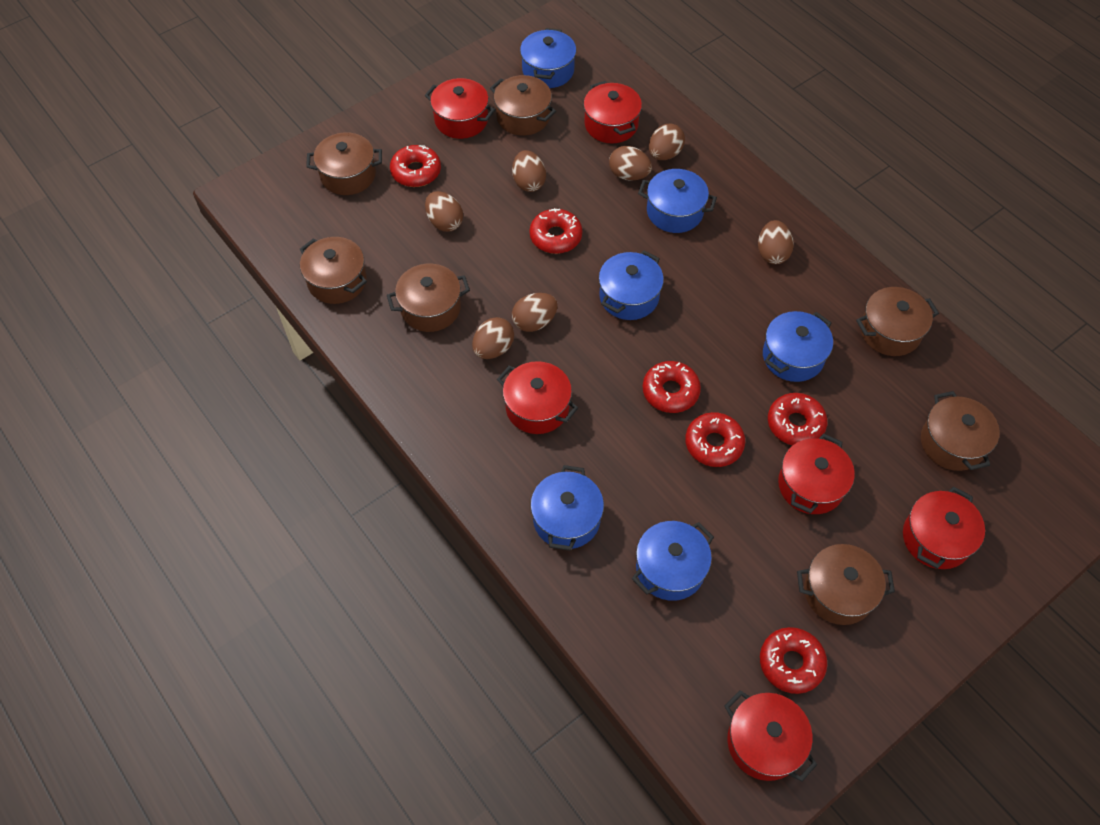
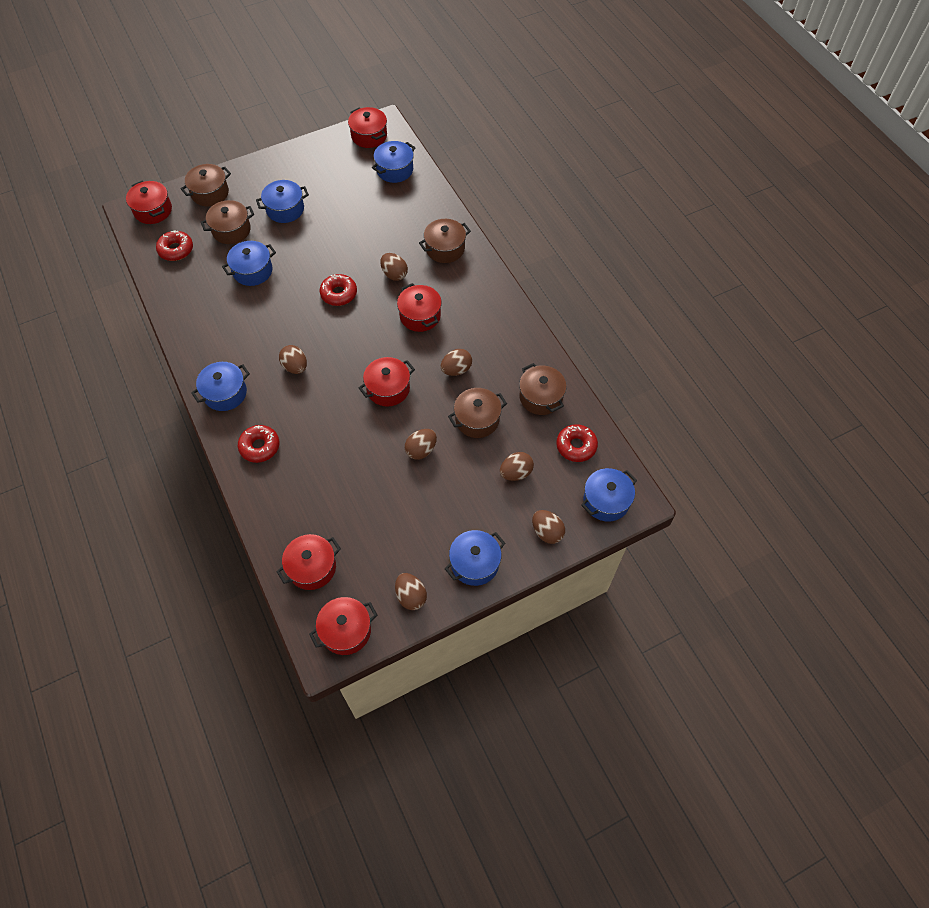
brown pot: 7 -> 5
red donut: 6 -> 4

